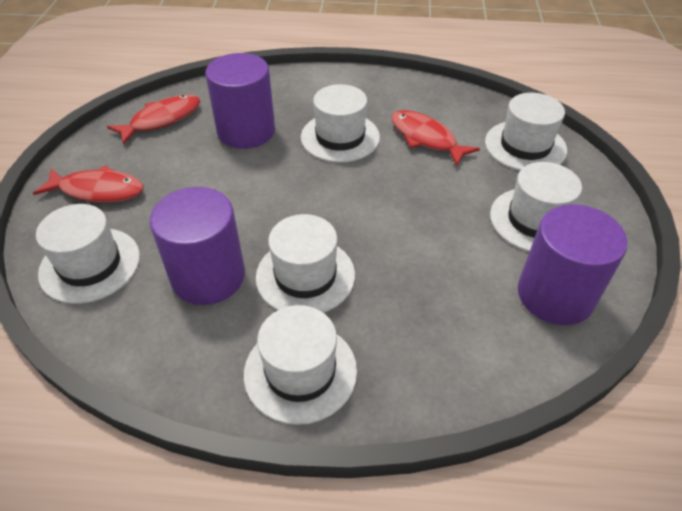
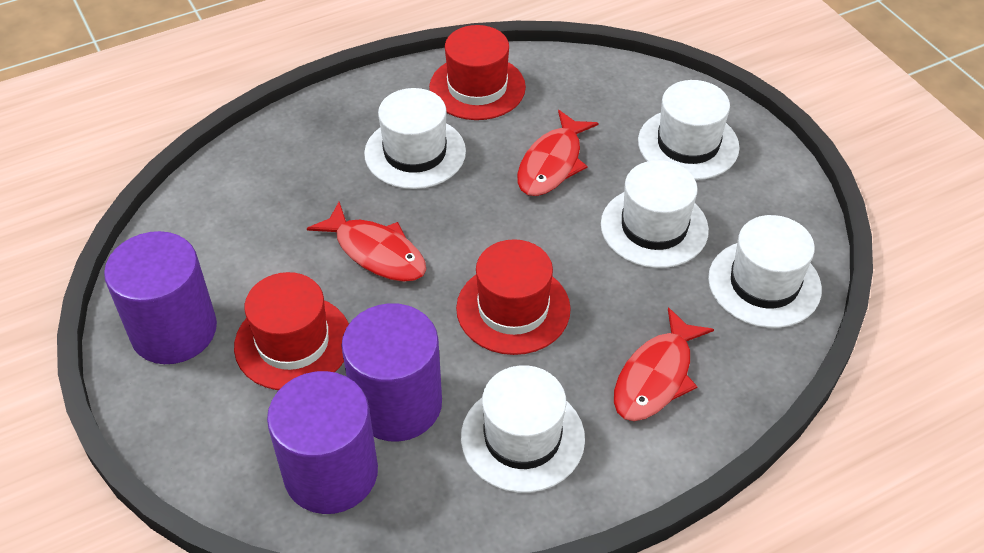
red hat: 0 -> 3
white hat: 6 -> 5

